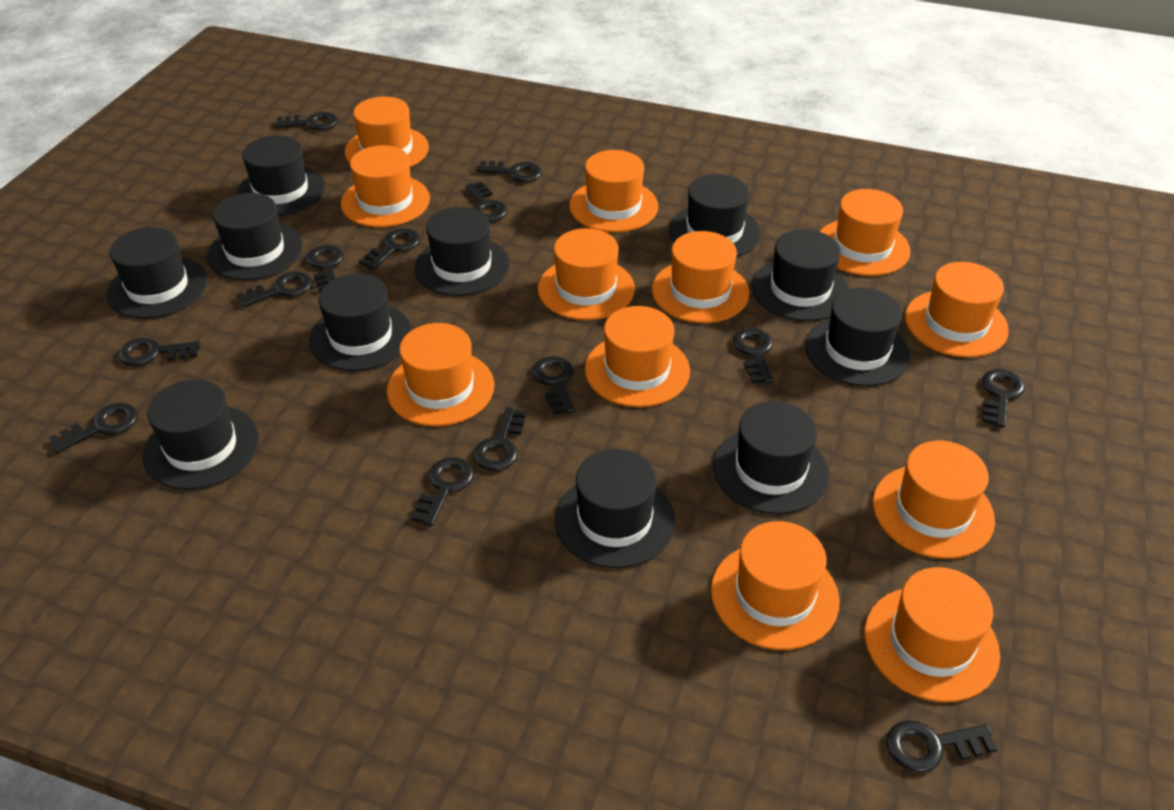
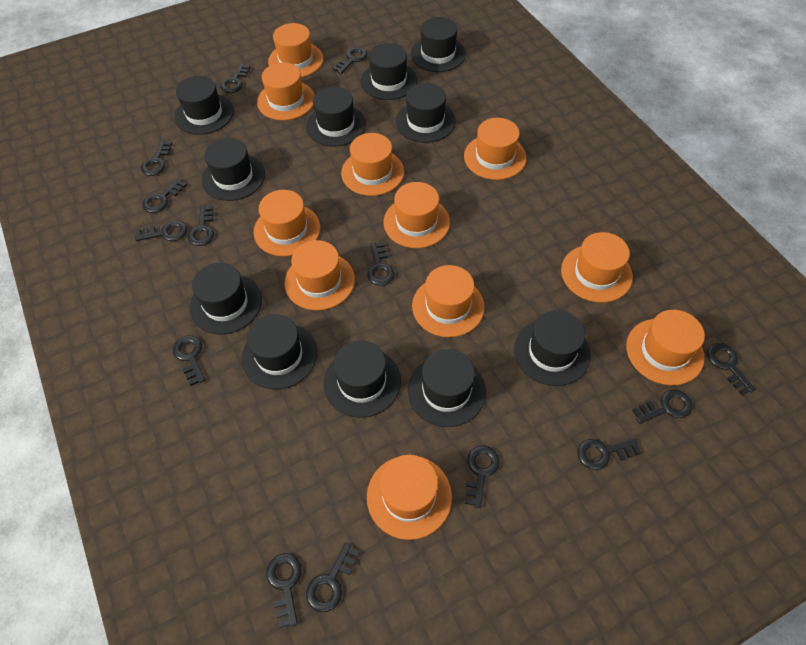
orange hat: 12 -> 11

